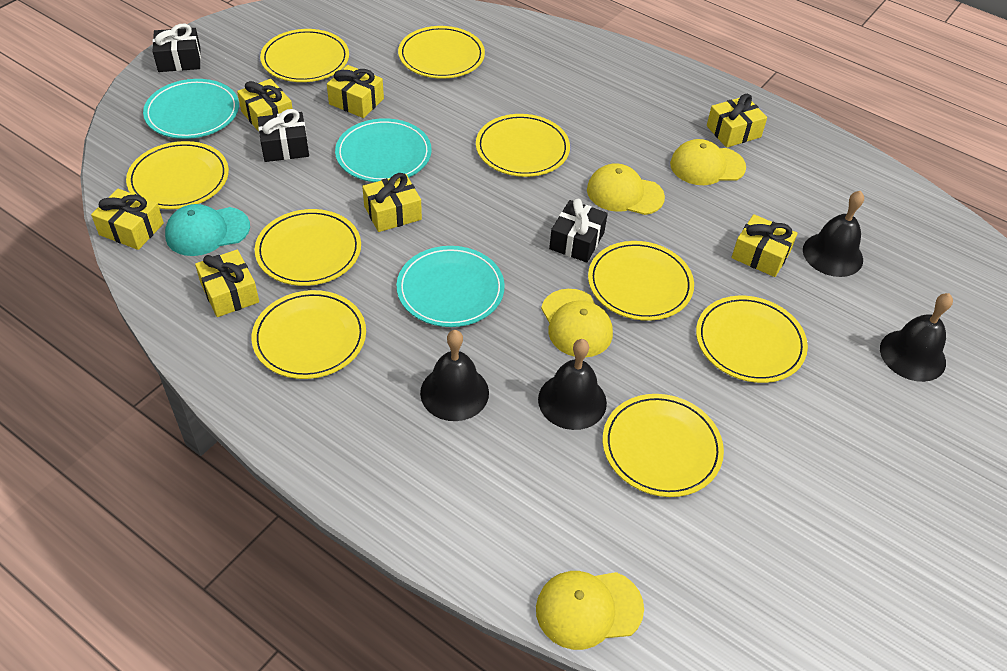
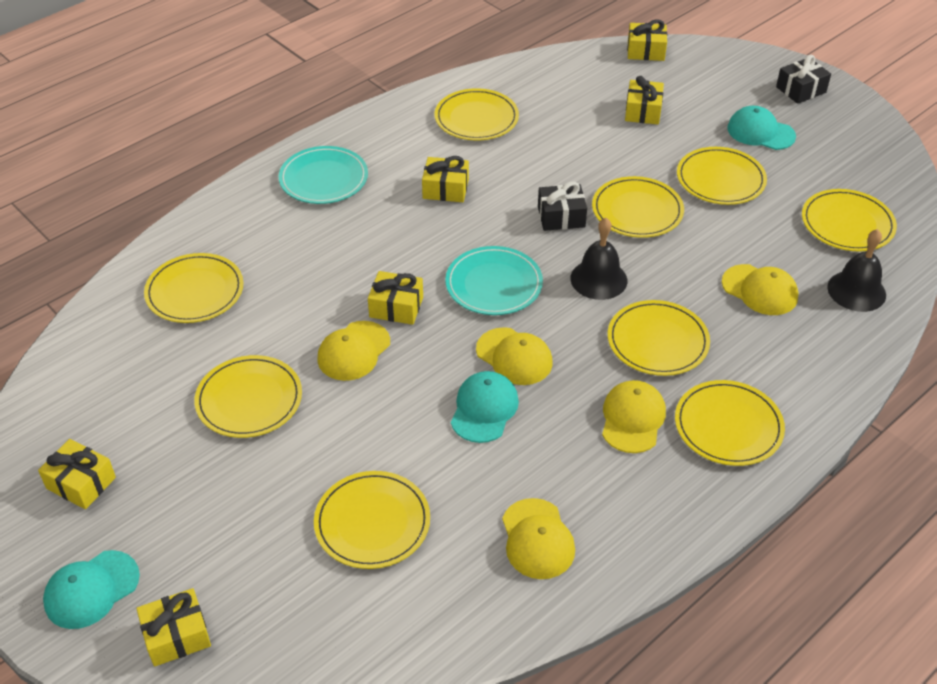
black bell: 4 -> 2
black gift: 3 -> 2
turquoise cap: 1 -> 3
turquoise plate: 3 -> 2
yellow cap: 4 -> 5
yellow gift: 7 -> 6

